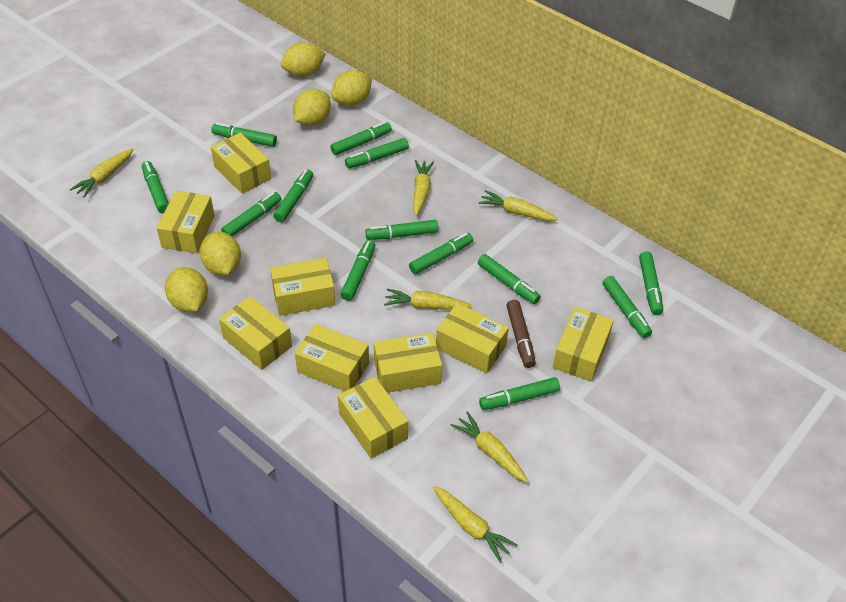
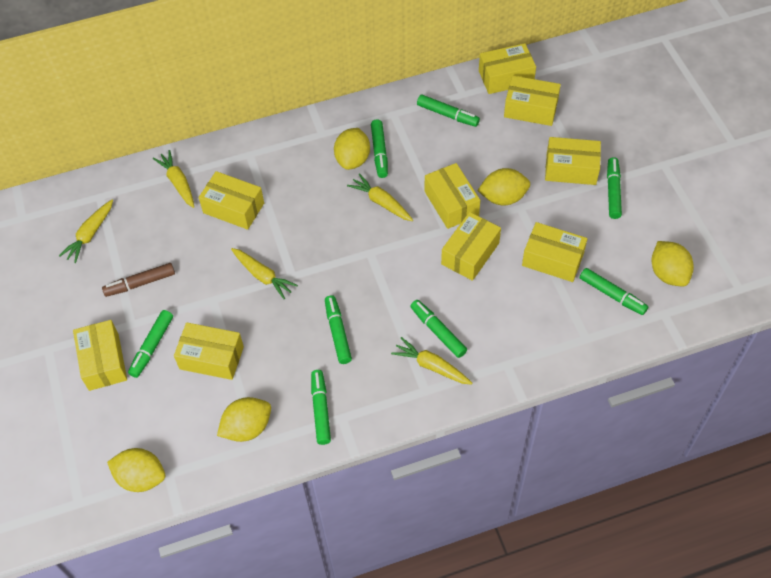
green marker: 13 -> 8
yellow carrot: 6 -> 5

